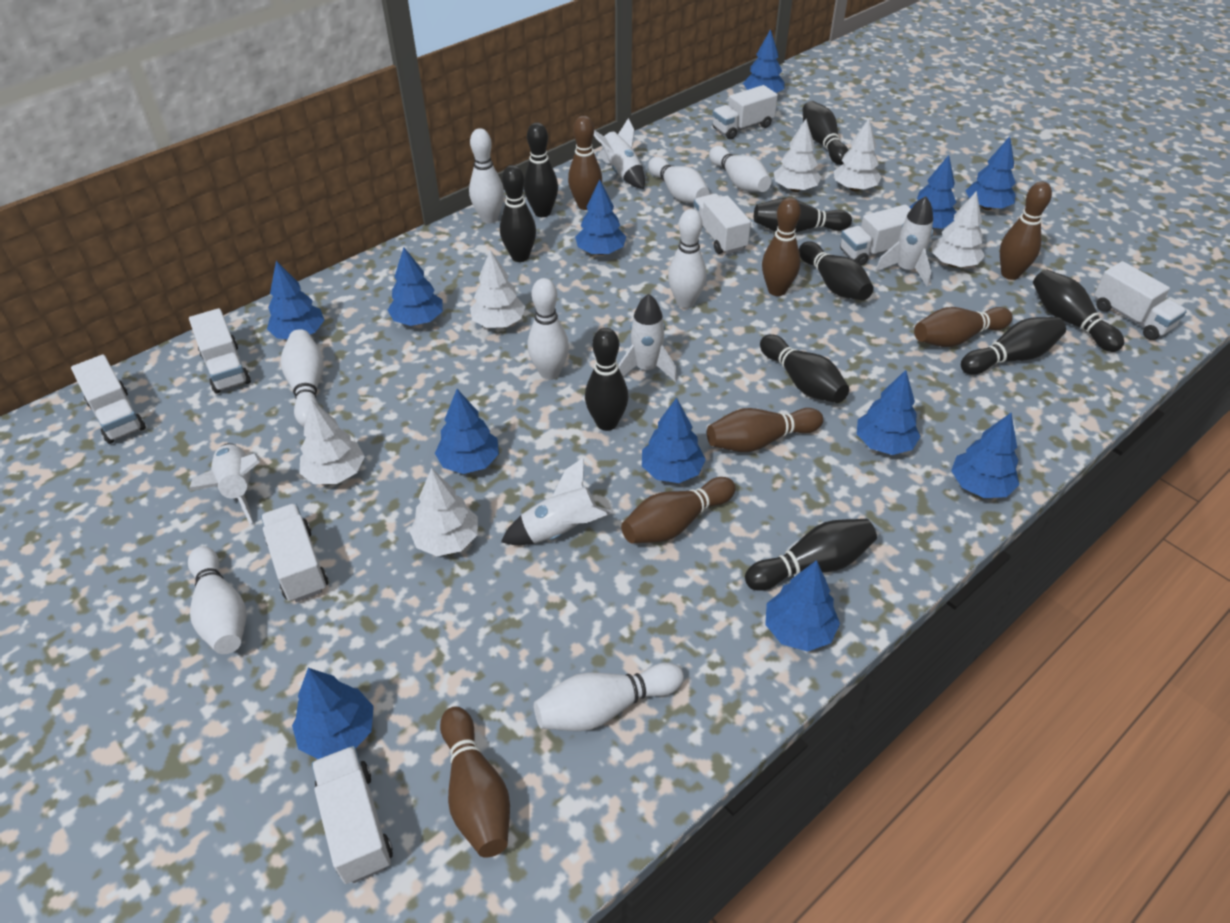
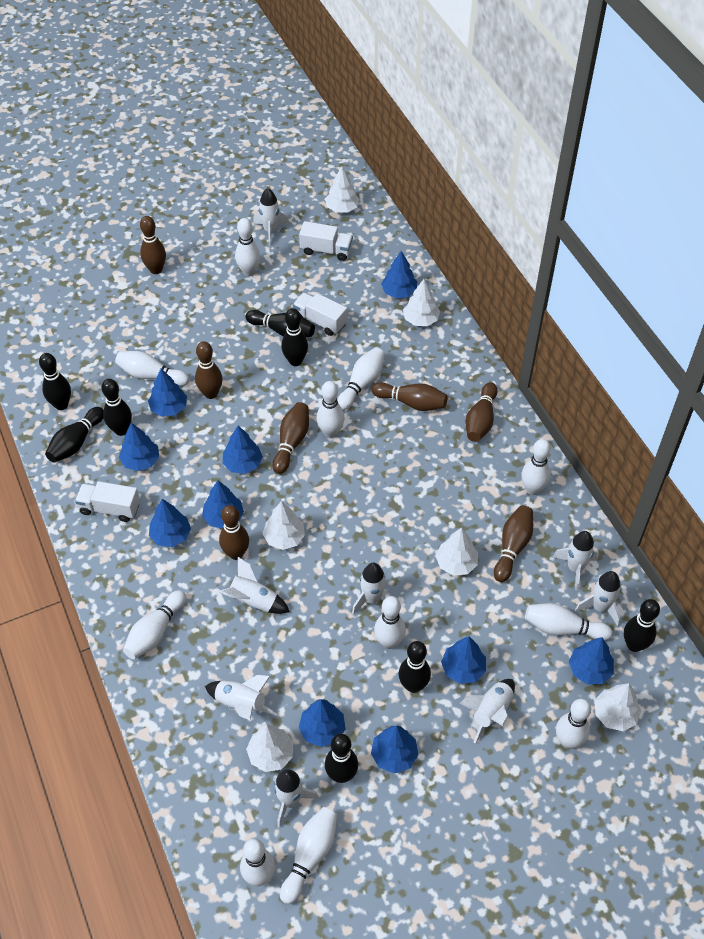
black bowling pin: 10 -> 8
blue tree: 12 -> 10
white bowling pin: 8 -> 11
white rocket: 5 -> 8
white truck: 8 -> 3

